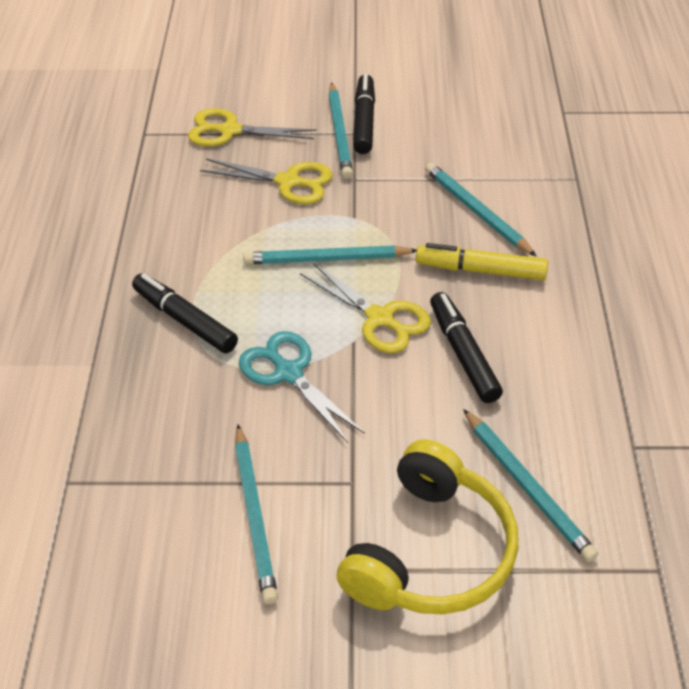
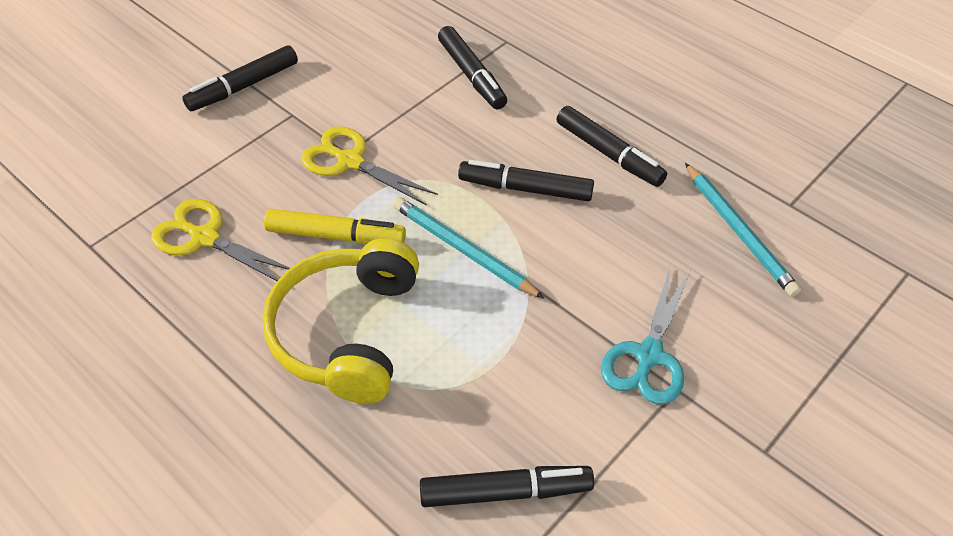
black marker: 3 -> 5
turquoise pencil: 5 -> 2
yellow scissors: 3 -> 2

